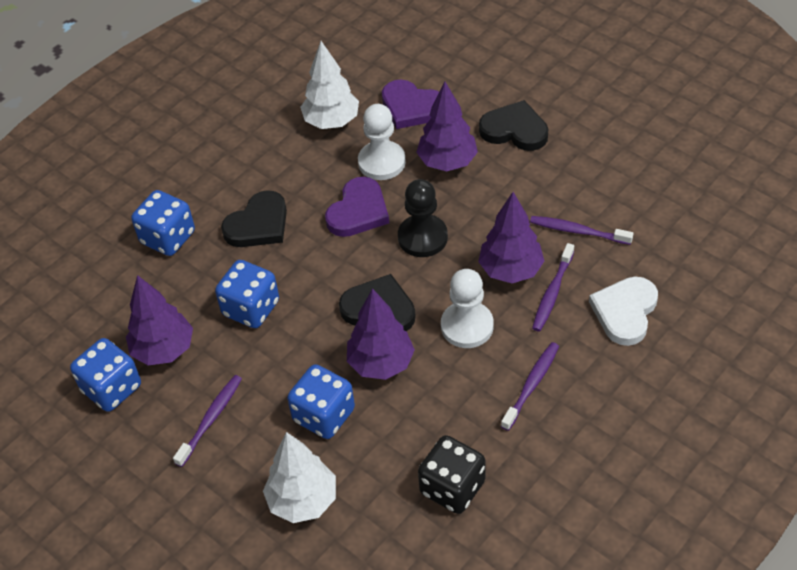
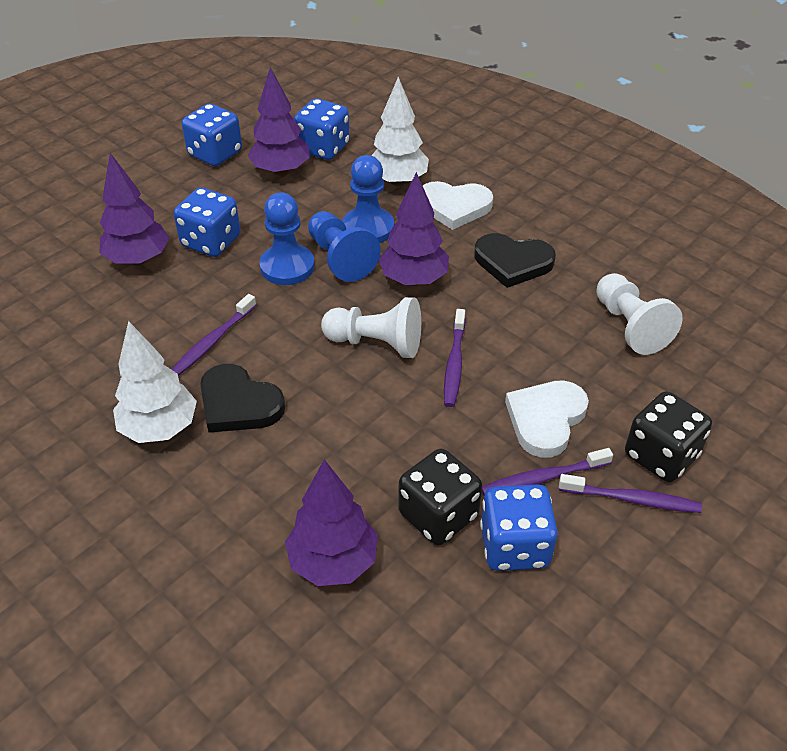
black dice: 1 -> 2
black heart: 3 -> 2
black pawn: 1 -> 0
blue pawn: 0 -> 3
purple heart: 2 -> 0
white heart: 1 -> 2

